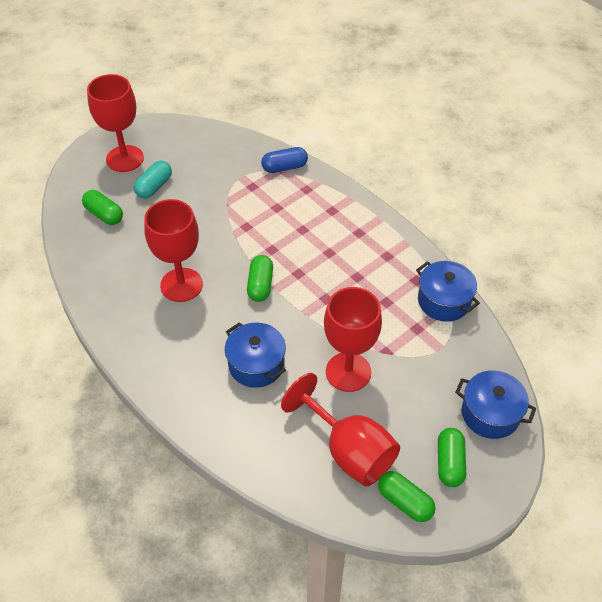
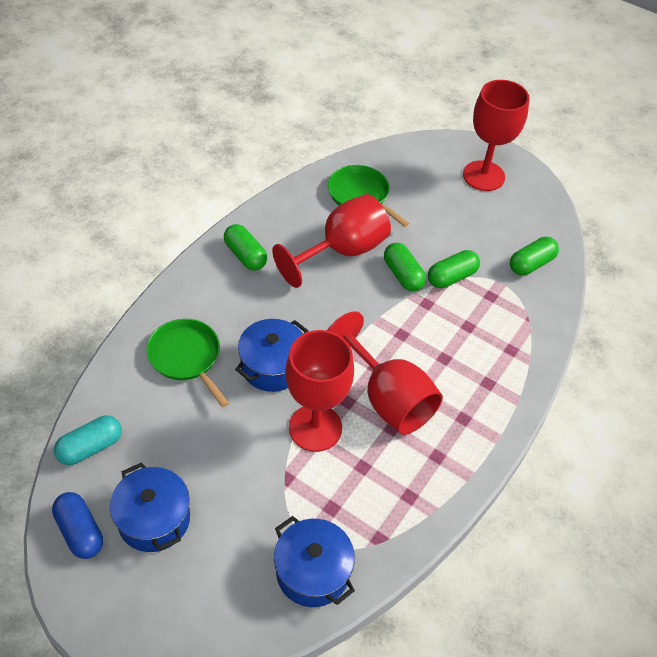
green pan: 0 -> 2

